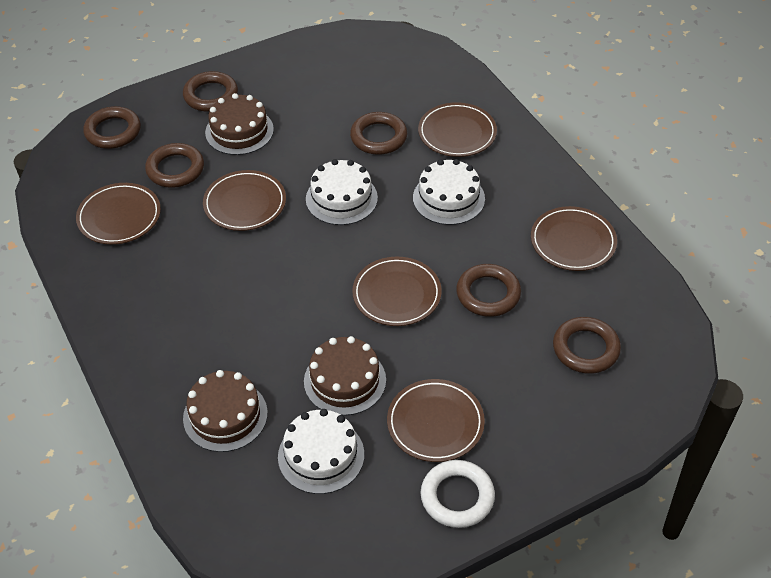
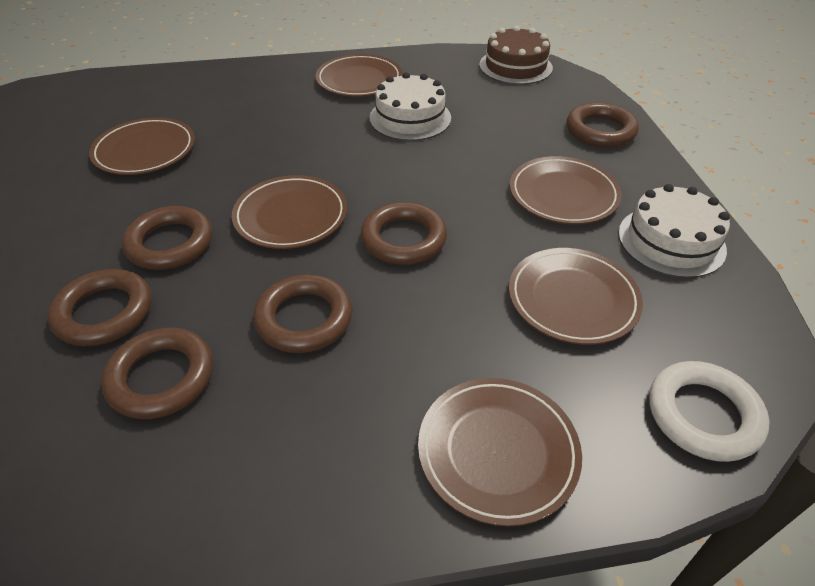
brown cake: 3 -> 1
white cake: 3 -> 2

